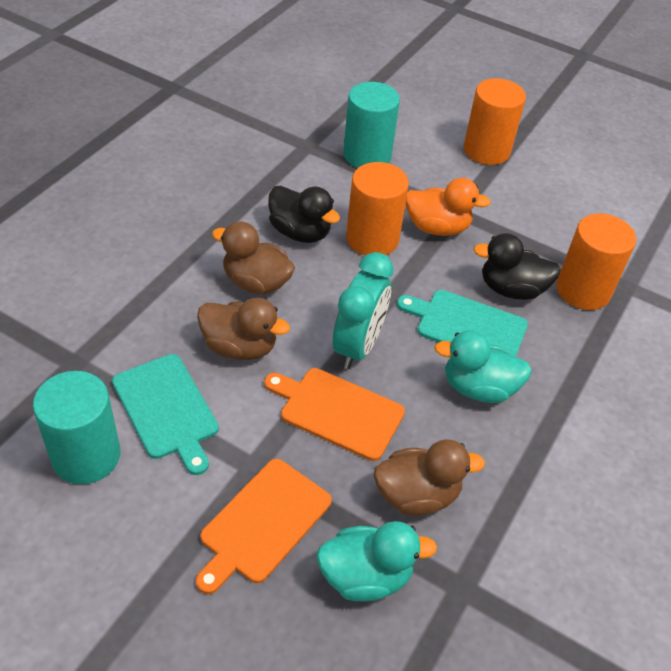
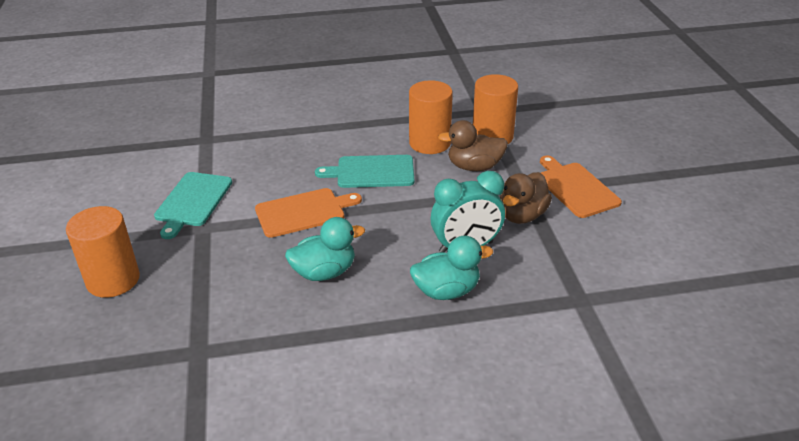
black duck: 2 -> 0
brown duck: 3 -> 2
orange duck: 1 -> 0
turquoise cylinder: 2 -> 0

